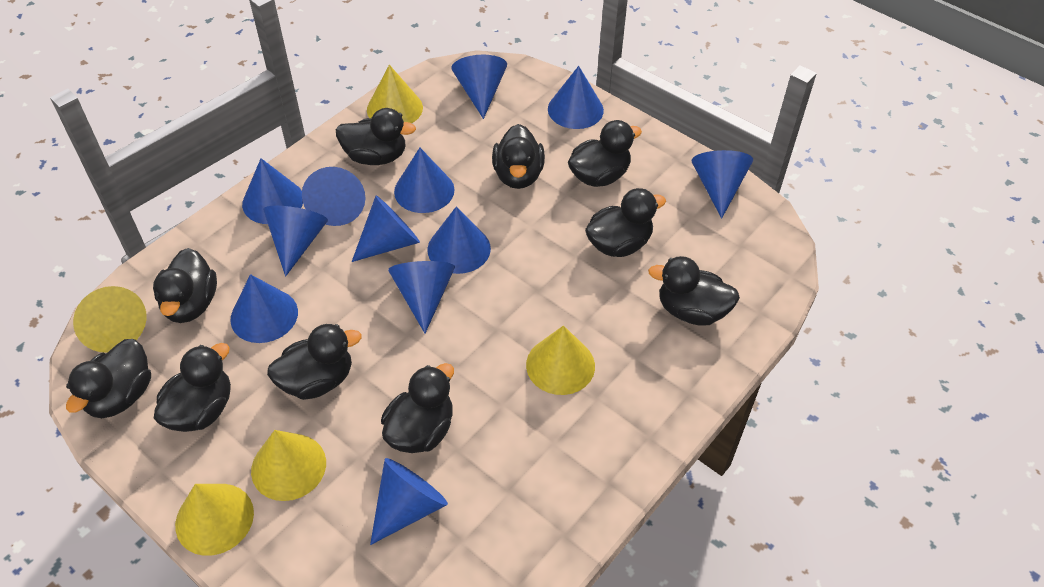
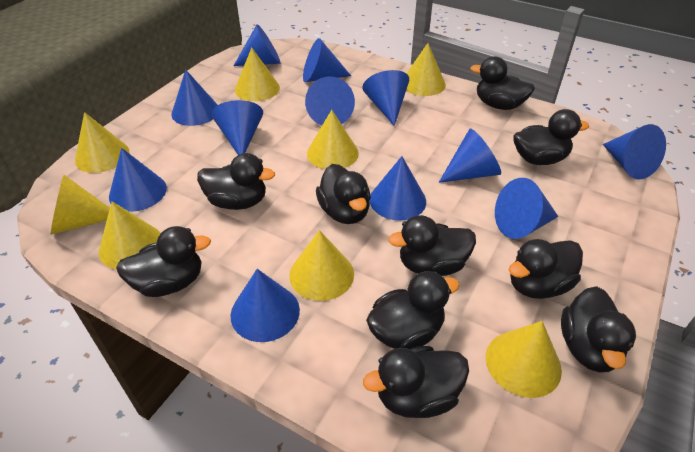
yellow cone: 5 -> 8

